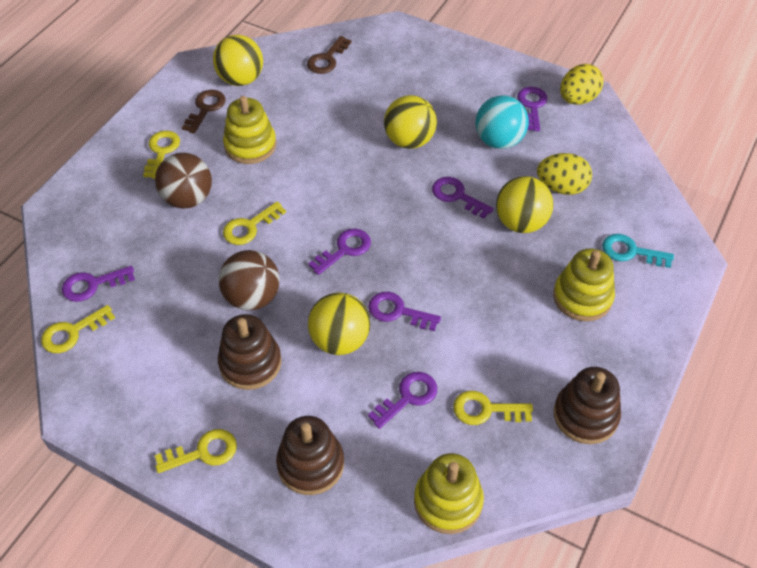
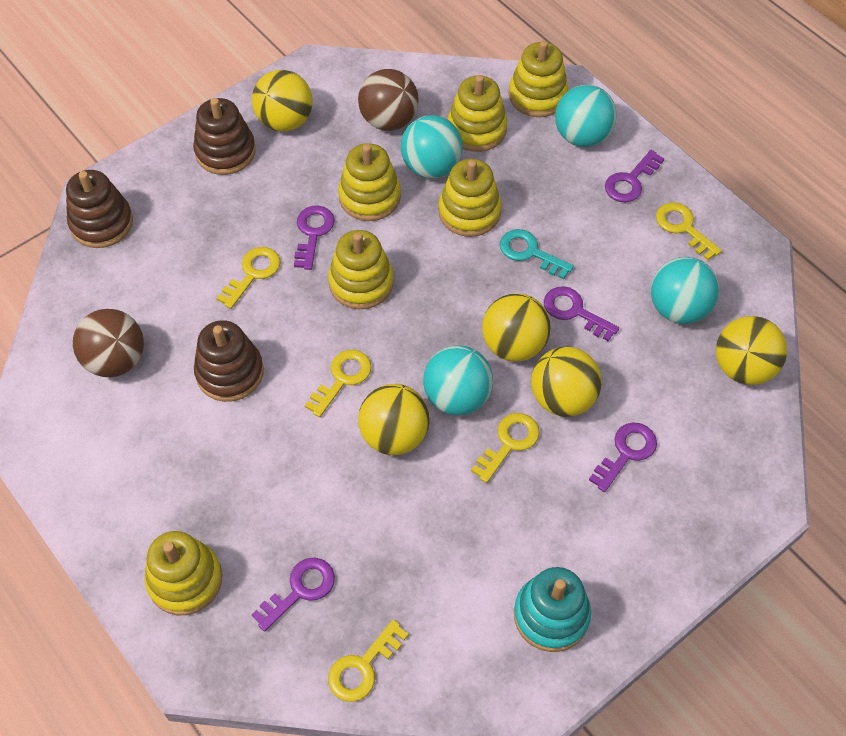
brown key: 2 -> 0
purple key: 6 -> 5
turquoise ball: 1 -> 4
turquoise stacking toy: 0 -> 1
yellow ball: 4 -> 5
yellow egg: 2 -> 0
yellow stacking toy: 3 -> 6

